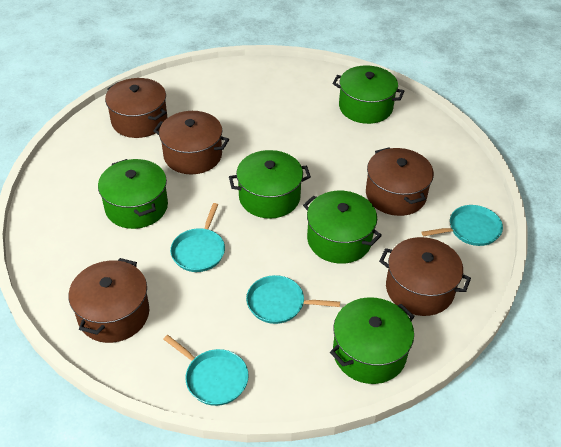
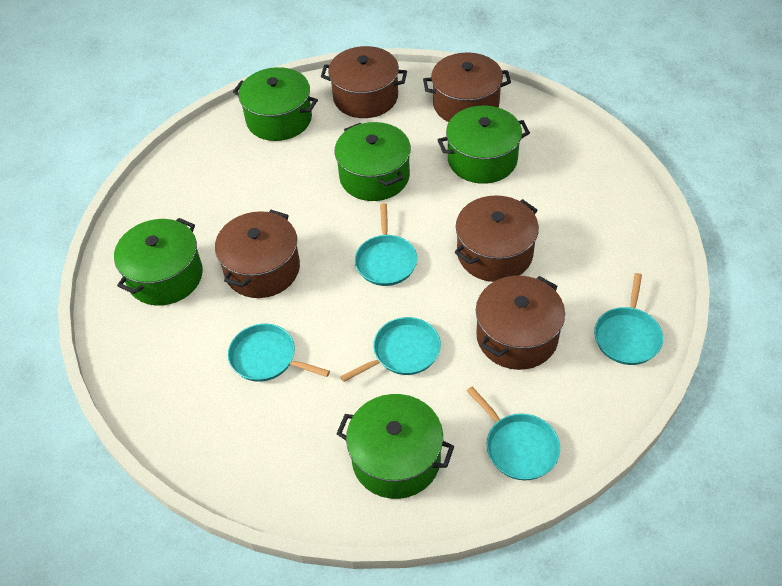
turquoise pan: 4 -> 5

